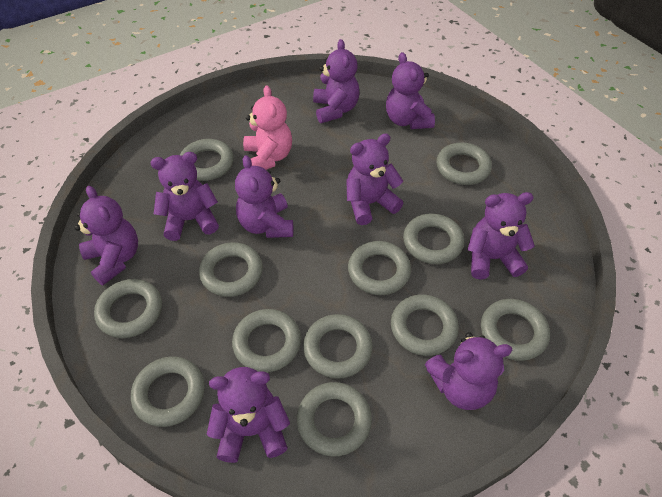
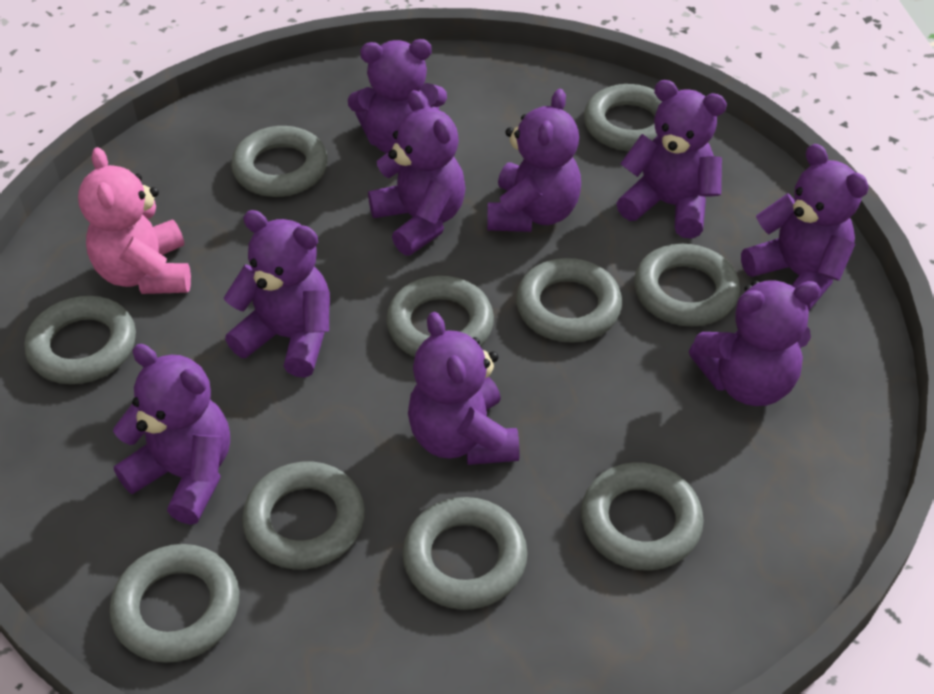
grey ring: 12 -> 10

